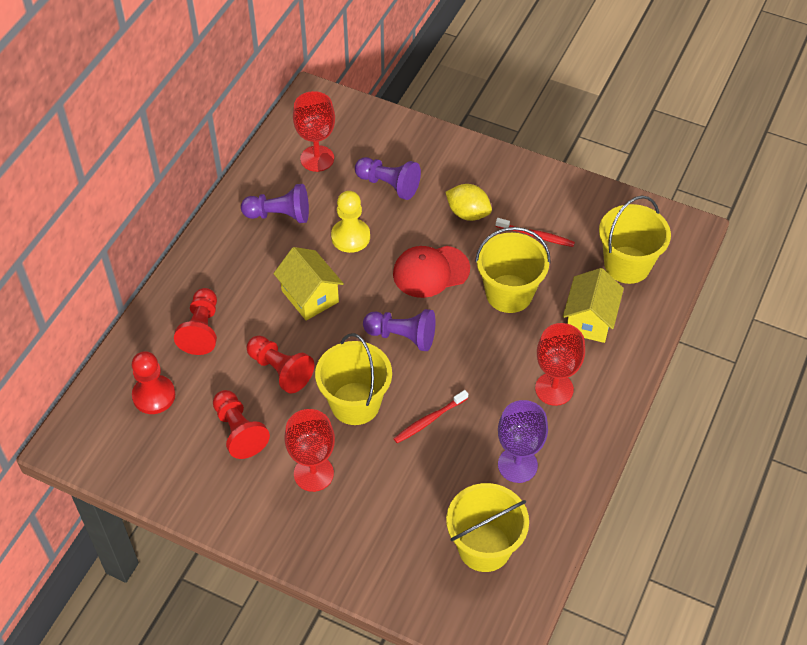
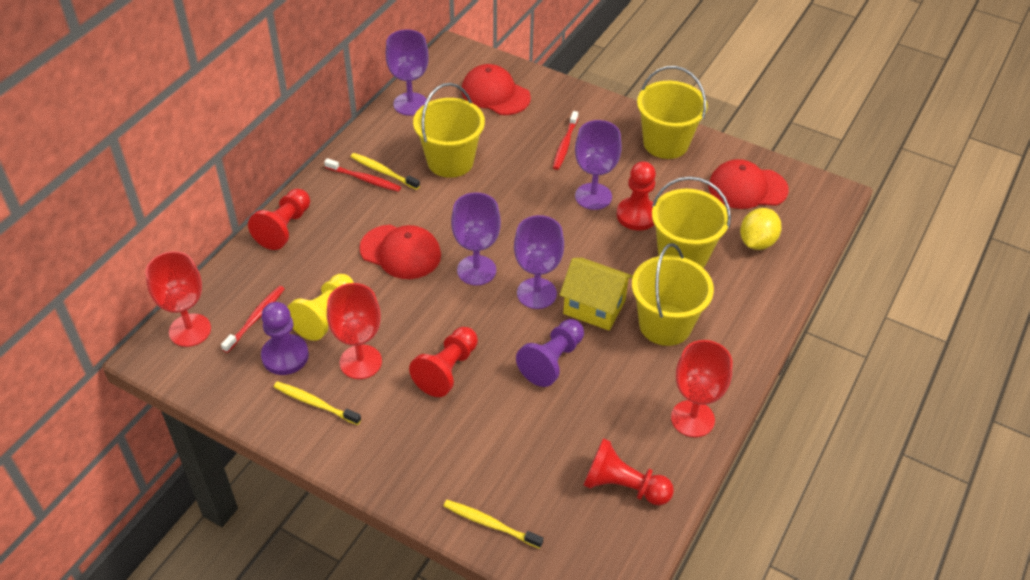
purple goblet: 1 -> 4
purple pawn: 3 -> 2
red cap: 1 -> 3
red toothbrush: 2 -> 3
yellow house: 2 -> 1
yellow toothbrush: 0 -> 3

